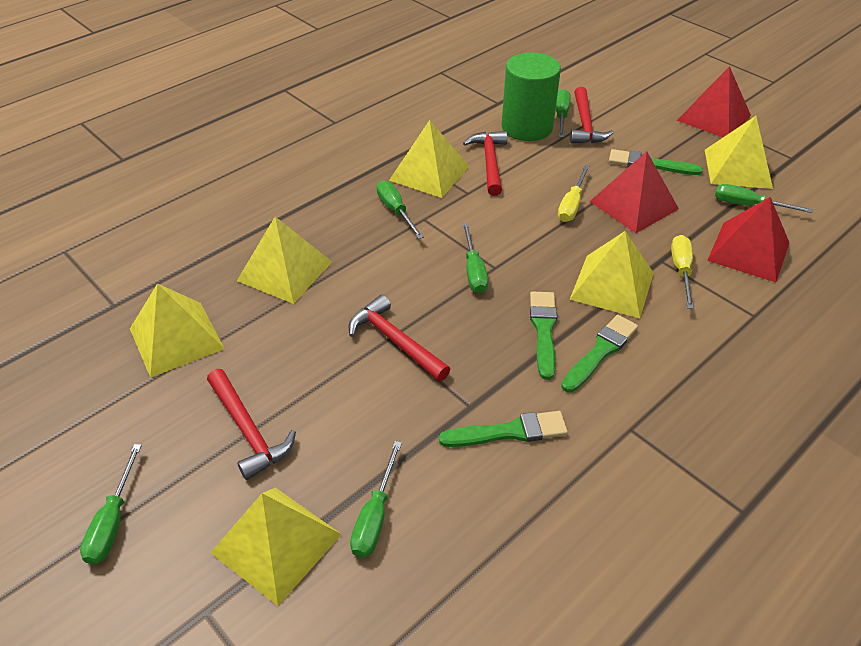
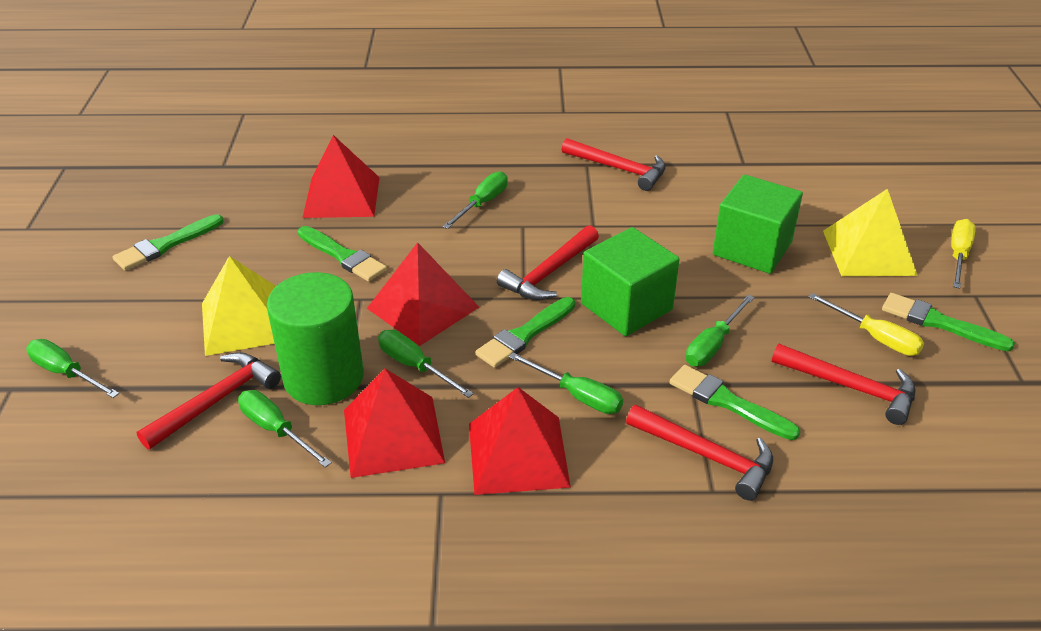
green brush: 4 -> 5
green cube: 0 -> 2
red hammer: 4 -> 5
red pyramid: 3 -> 4
yellow pyramid: 6 -> 2

